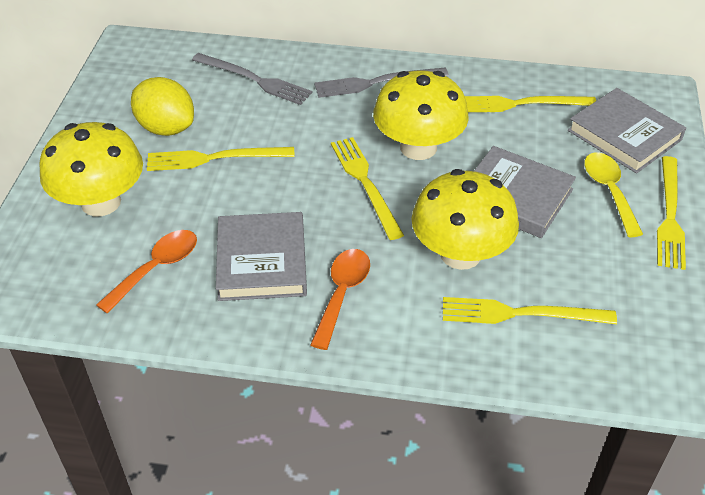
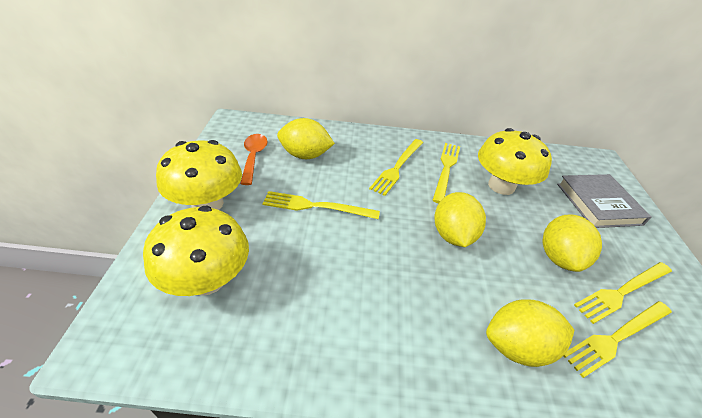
grey book: 3 -> 1
grey fork: 2 -> 0
orange spoon: 2 -> 1
yellow lemon: 1 -> 4
yellow spoon: 1 -> 0

